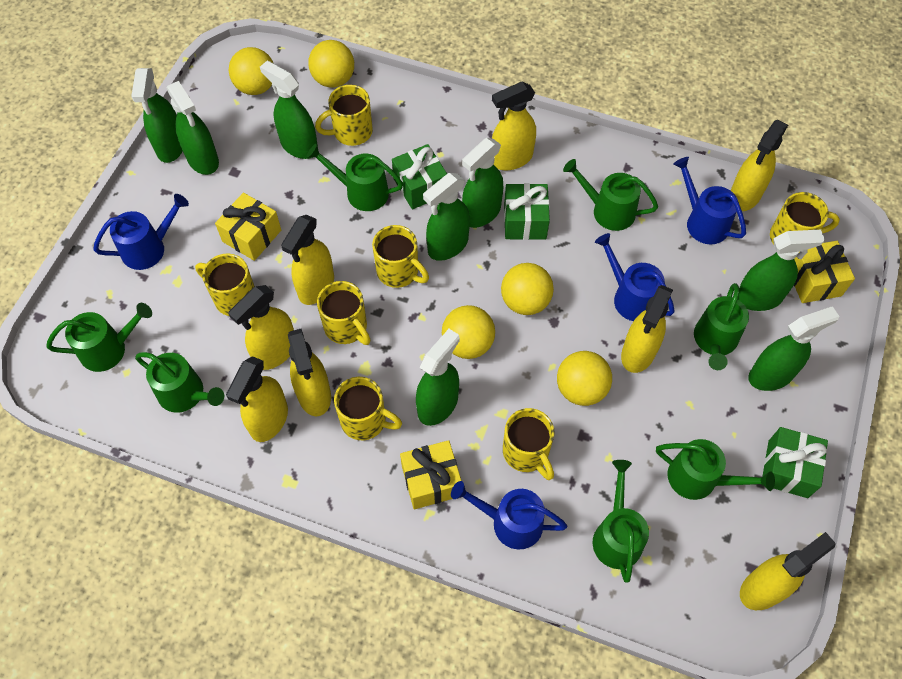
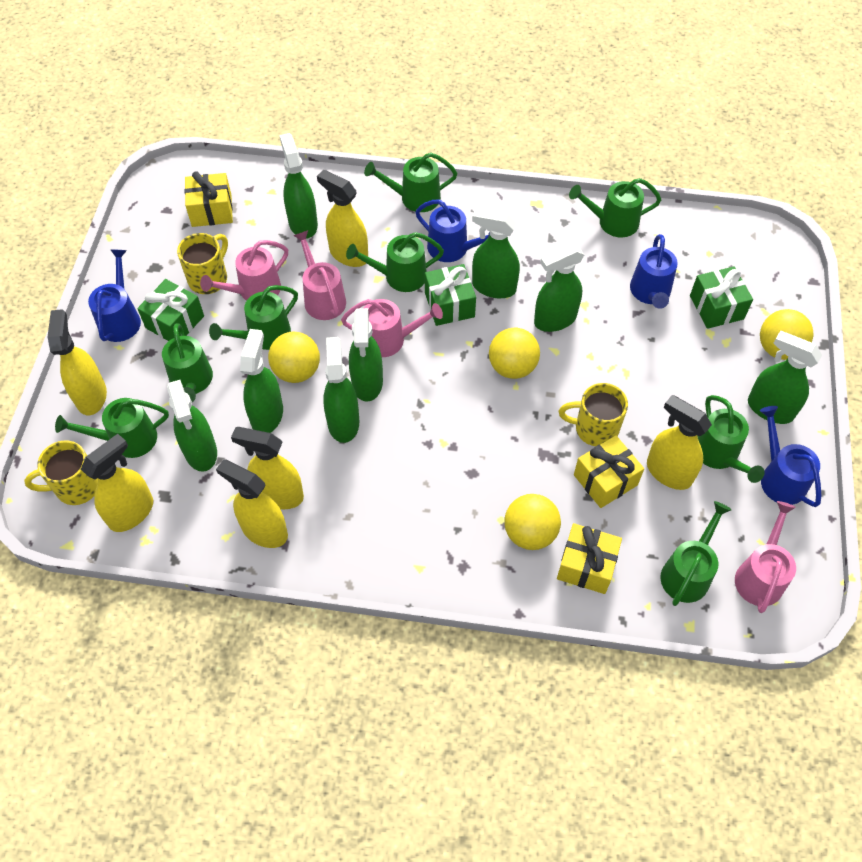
green watering can: 7 -> 8
pink watering can: 0 -> 4
yellow ball: 5 -> 4
yellow mug: 7 -> 3
yellow spray bottle: 8 -> 6

